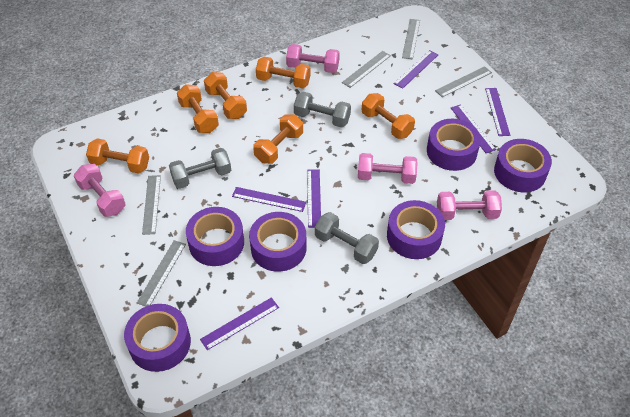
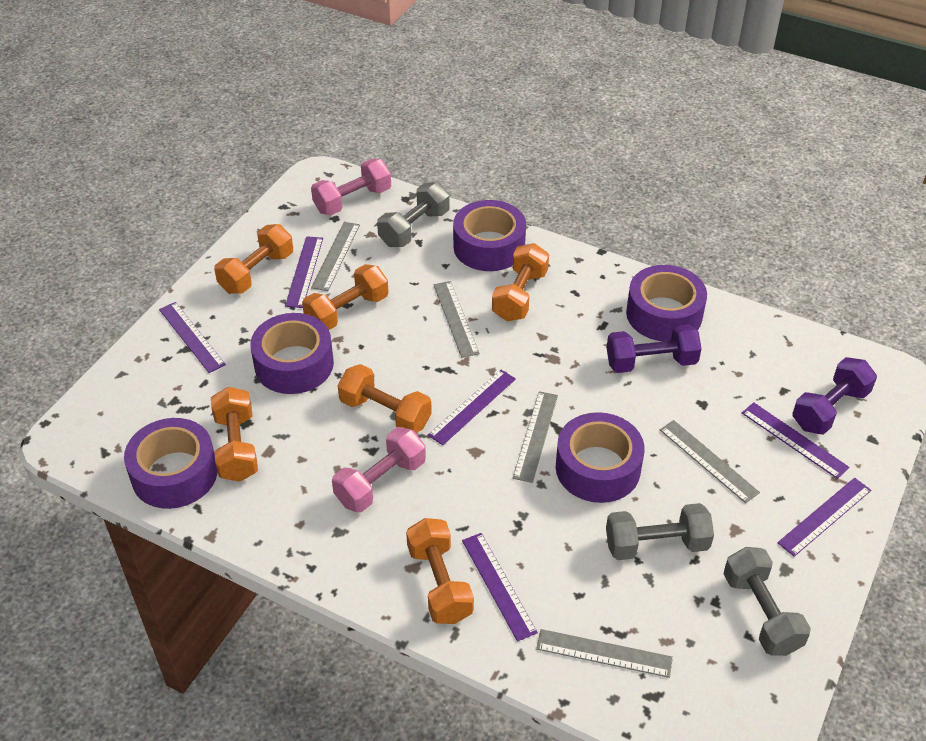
pink dumbbell: 4 -> 2
purple dumbbell: 0 -> 2
purple tape: 6 -> 5

